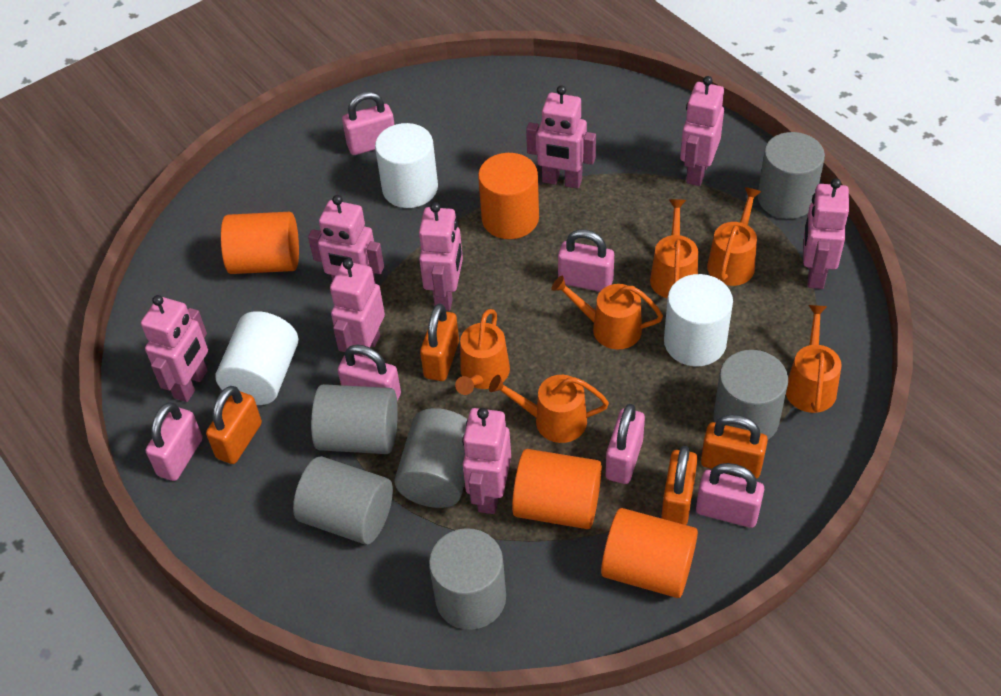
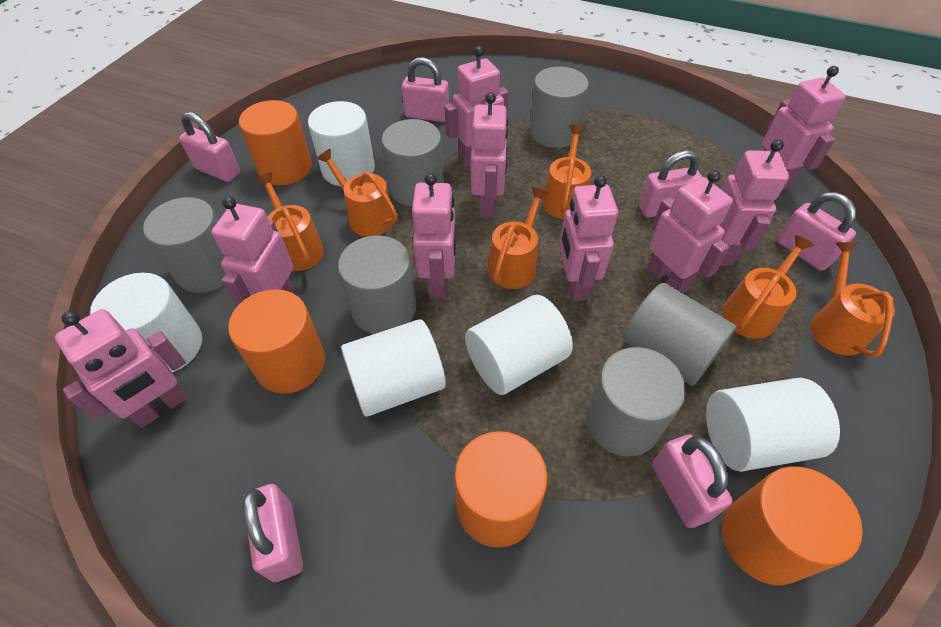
orange padlock: 4 -> 0
pink robot: 8 -> 9
white cylinder: 3 -> 5

